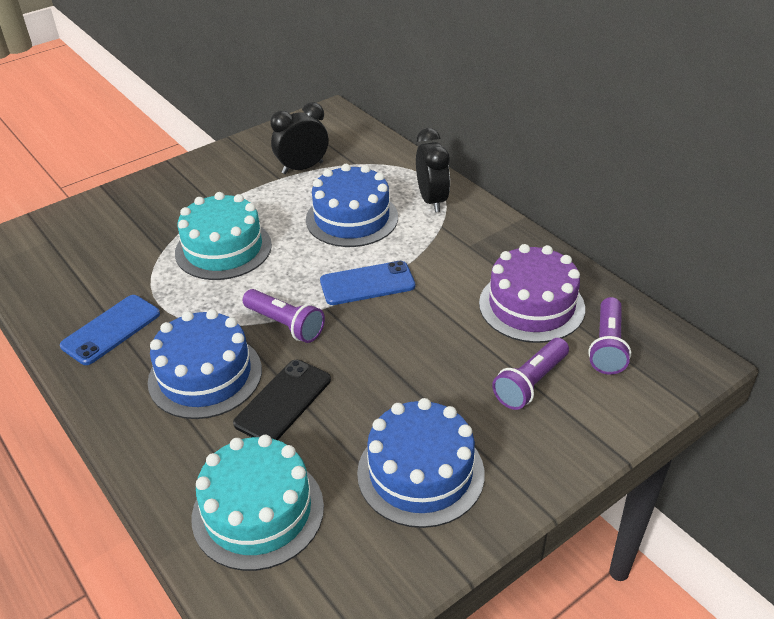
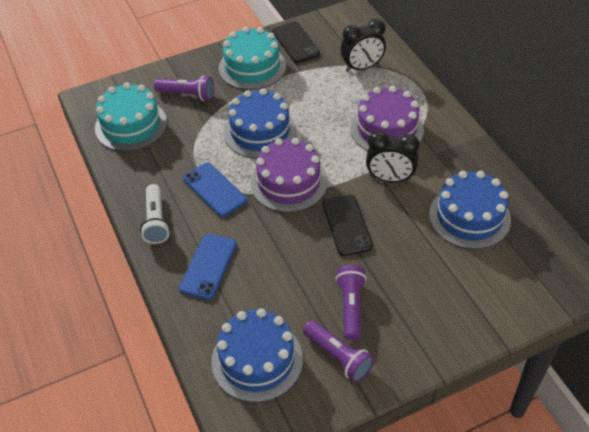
black phone: 1 -> 2
purple cake: 1 -> 2
white flashlight: 0 -> 1

